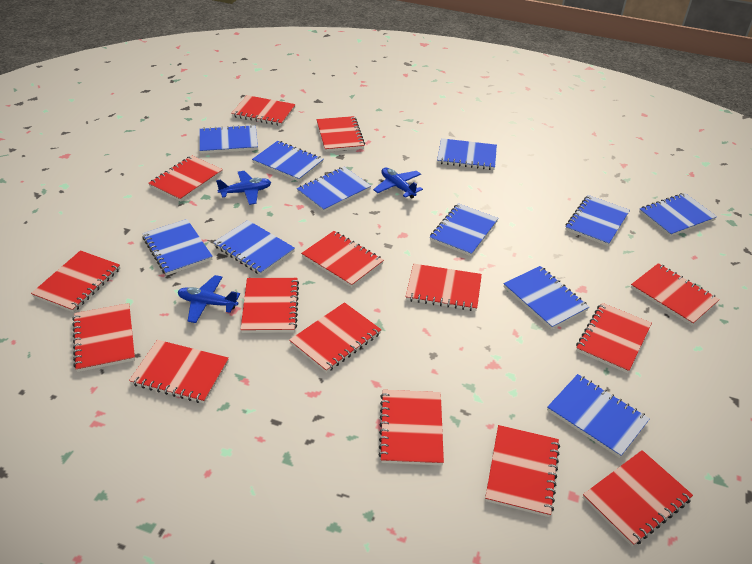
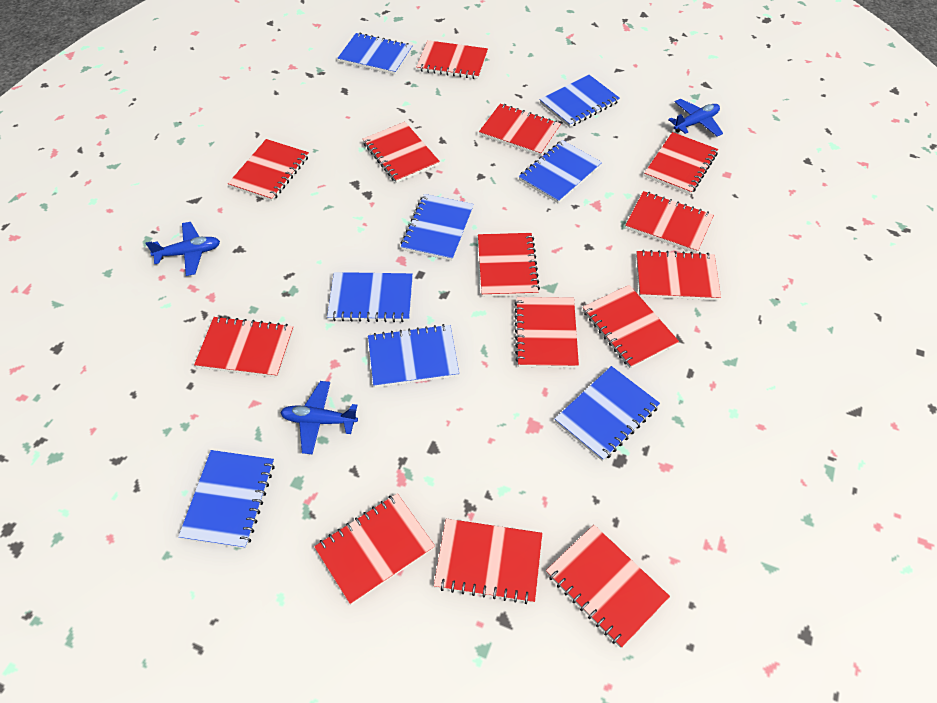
blue notebook: 11 -> 8
red notebook: 15 -> 14

